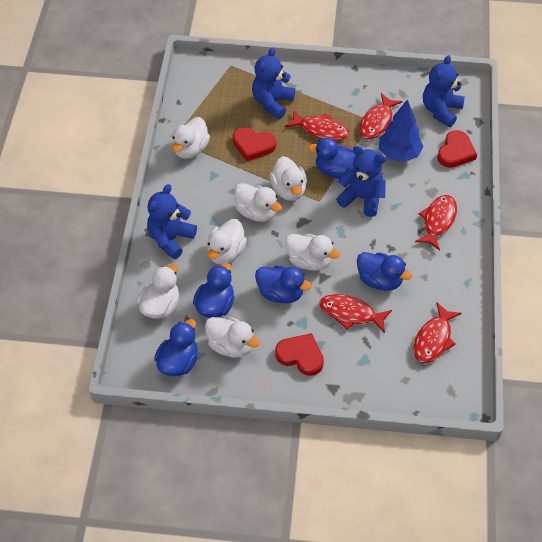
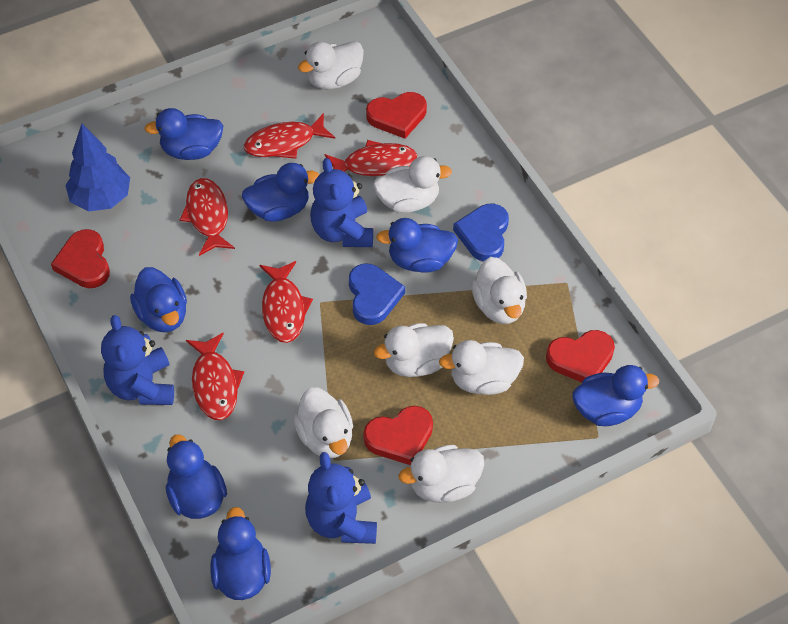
blue duck: 5 -> 7
blue heart: 0 -> 2
blue teddy bear: 4 -> 3
red heart: 3 -> 4

